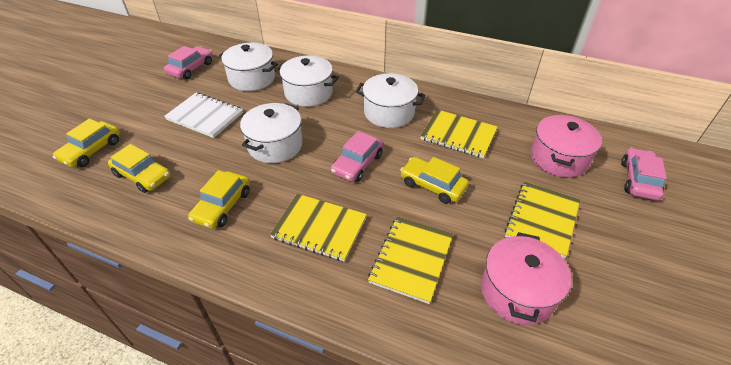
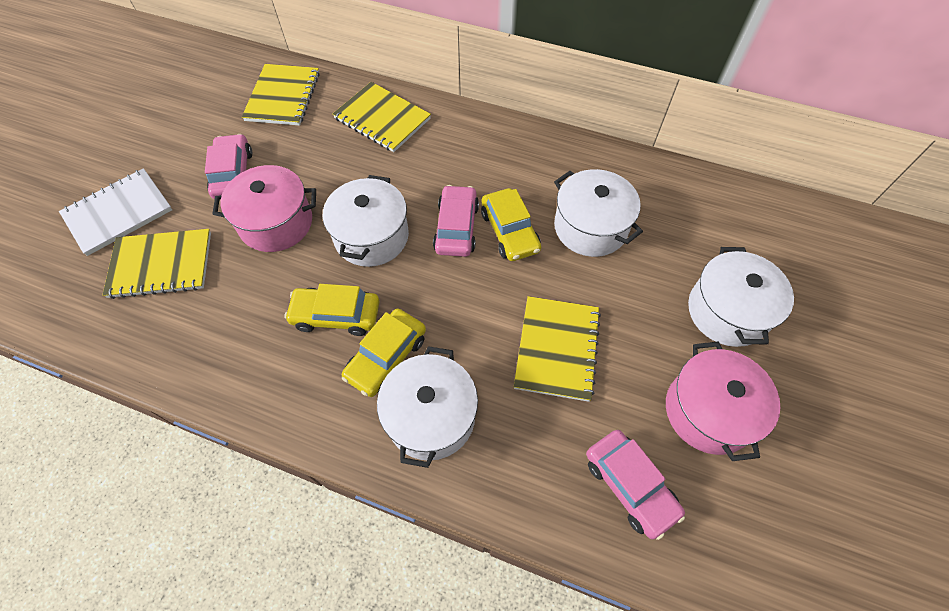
yellow car: 4 -> 3

